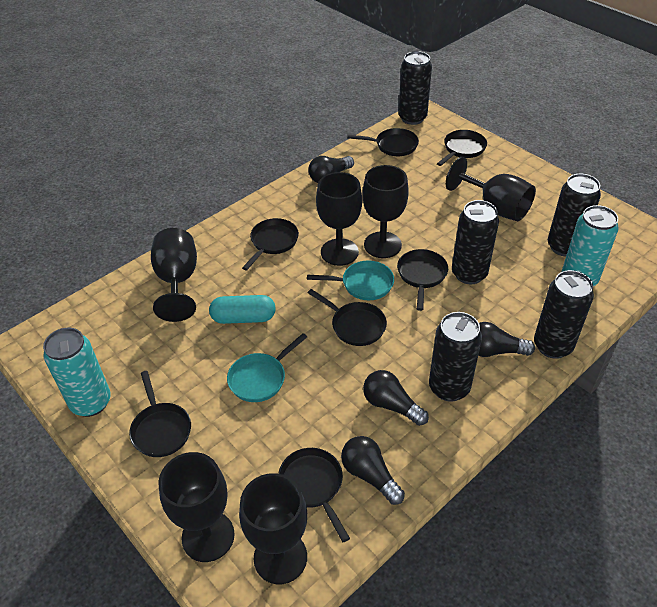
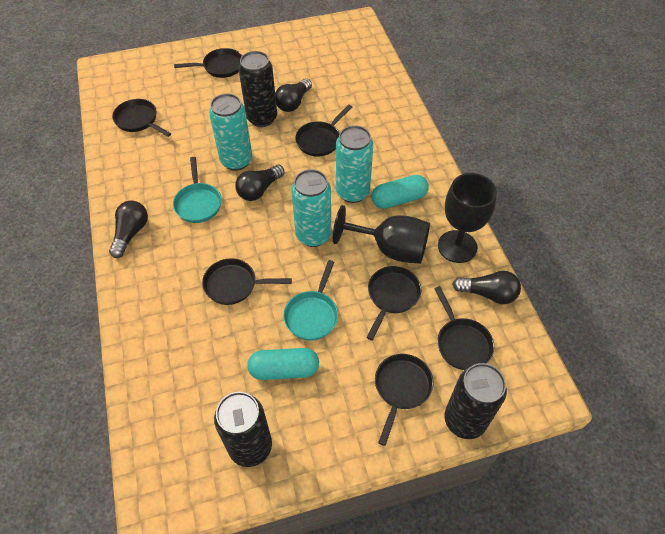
black can: 5 -> 3
black goblet: 6 -> 2
turquoise can: 2 -> 3
turquoise capsule: 1 -> 2

